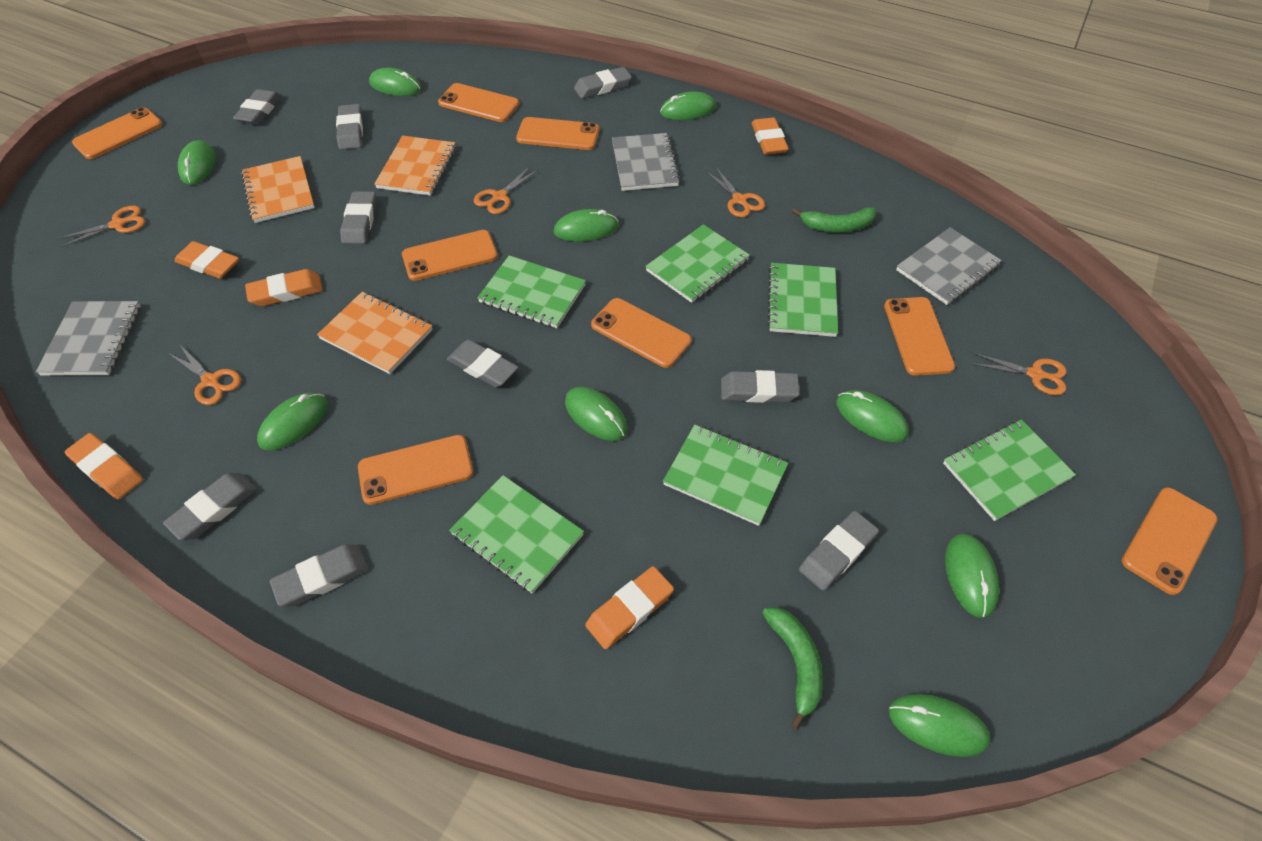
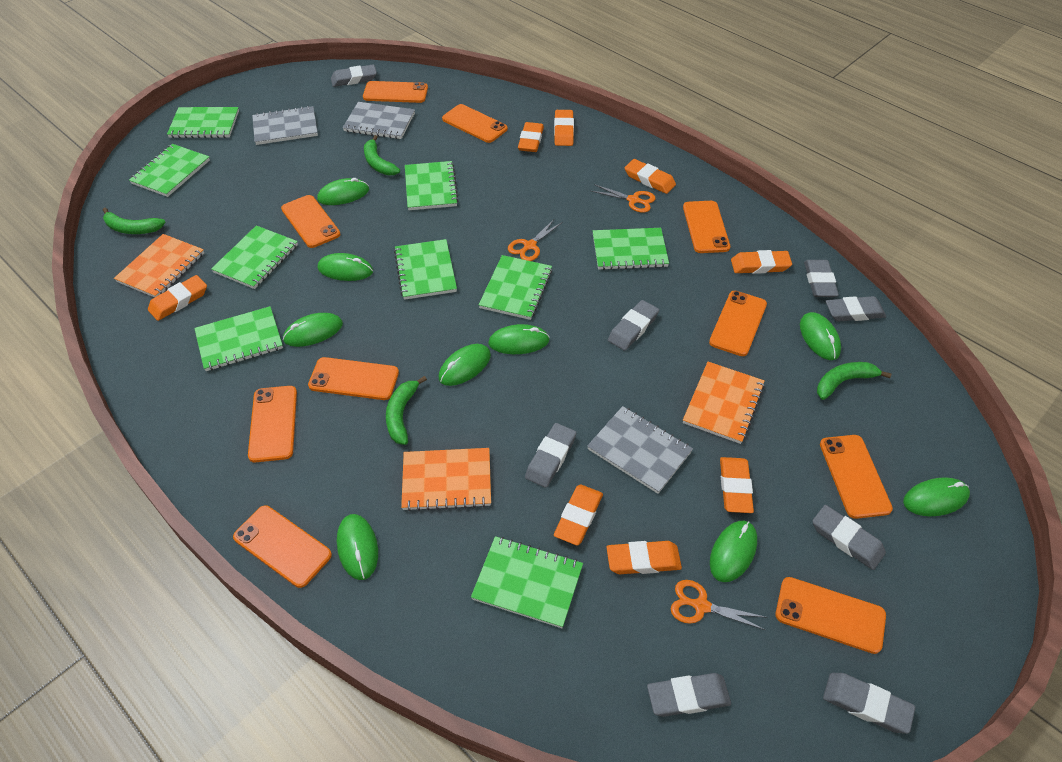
green banana: 2 -> 4
green notebook: 6 -> 9
grey eraser: 9 -> 8
orange eraser: 5 -> 8
orange phone: 8 -> 10
orange scissors: 5 -> 3

